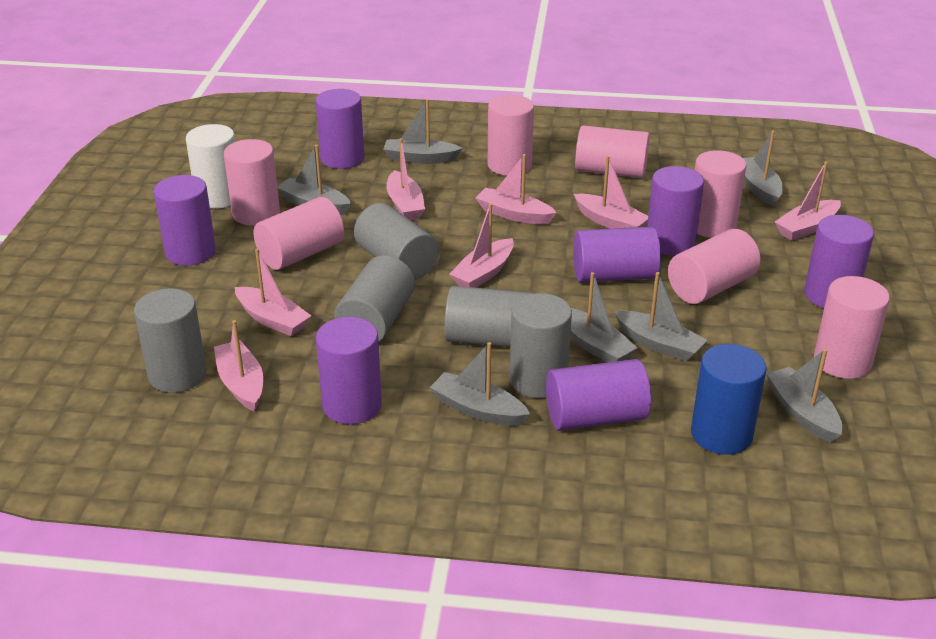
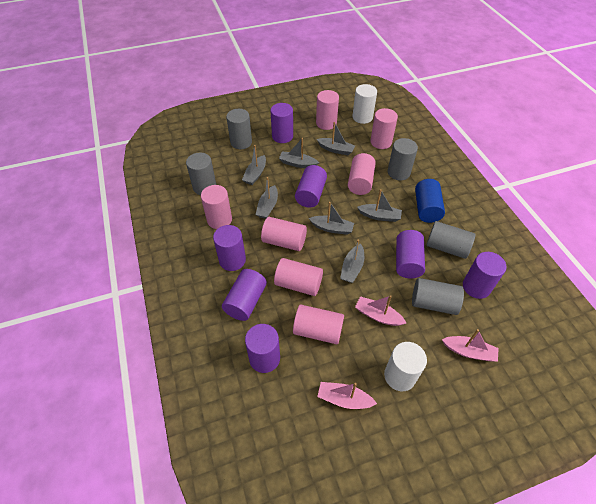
pink boat: 7 -> 3
white cylinder: 1 -> 2

